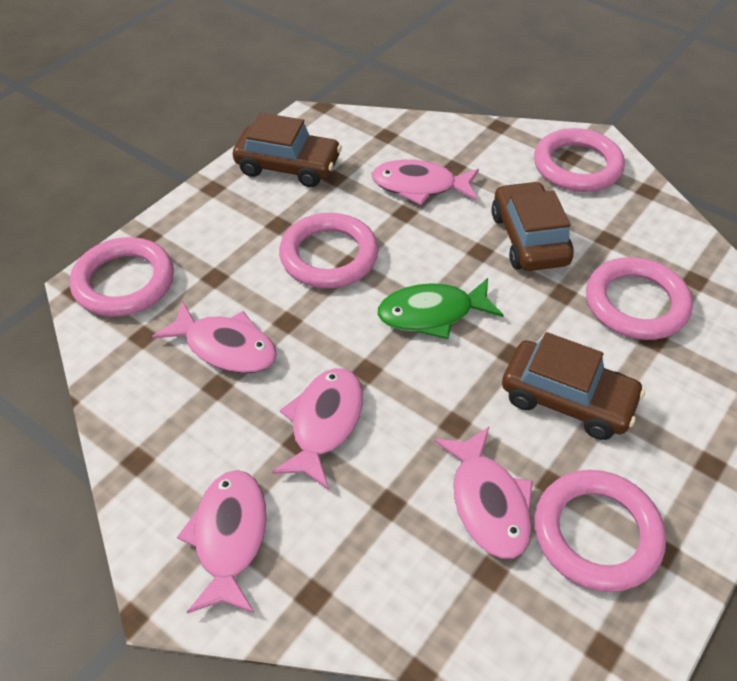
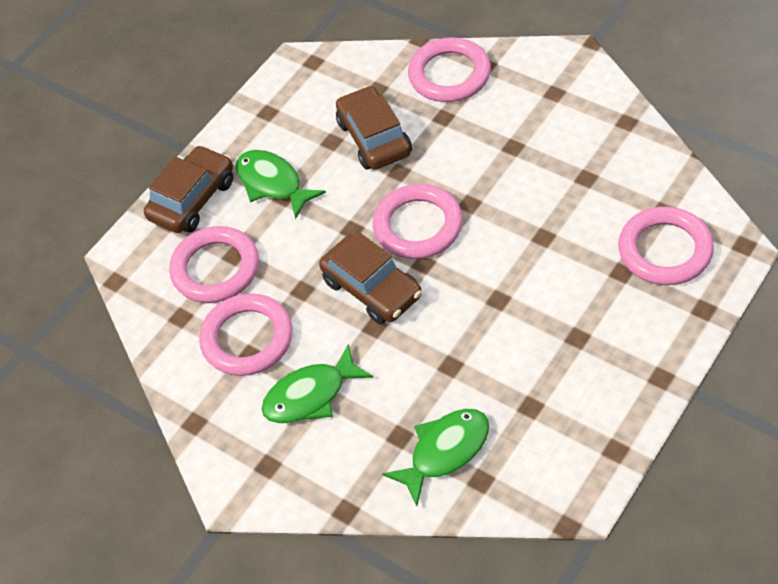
green fish: 1 -> 3
pink fish: 5 -> 0

